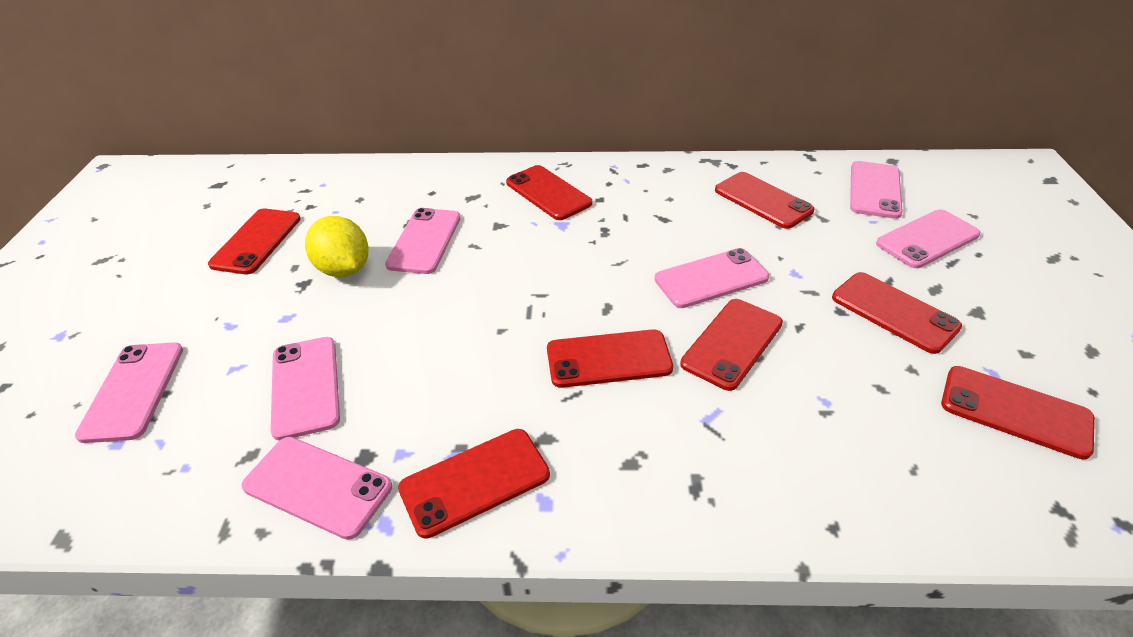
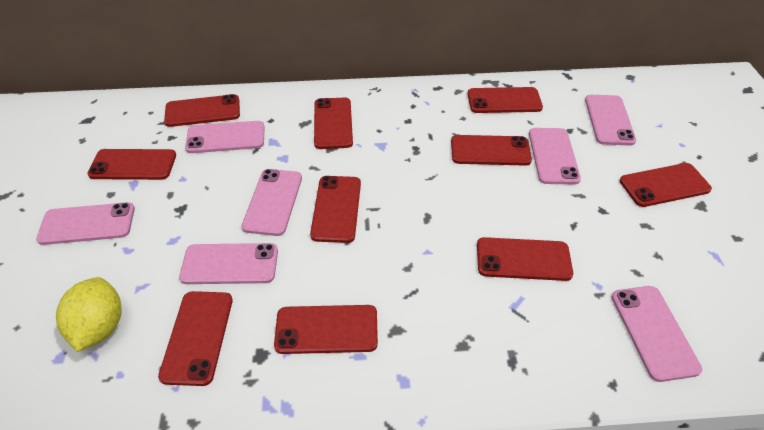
red phone: 8 -> 10

